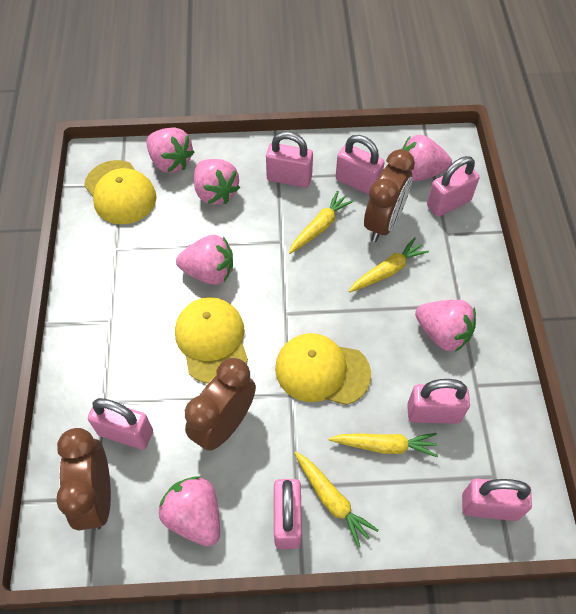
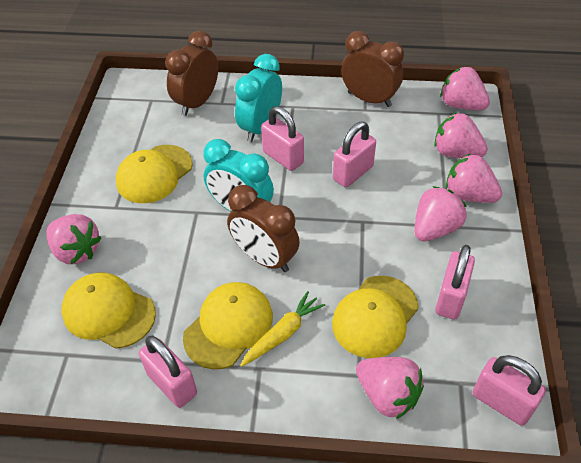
pink padlock: 7 -> 5
turquoise clock: 0 -> 2
yellow cap: 3 -> 4
yellow carrot: 4 -> 1

